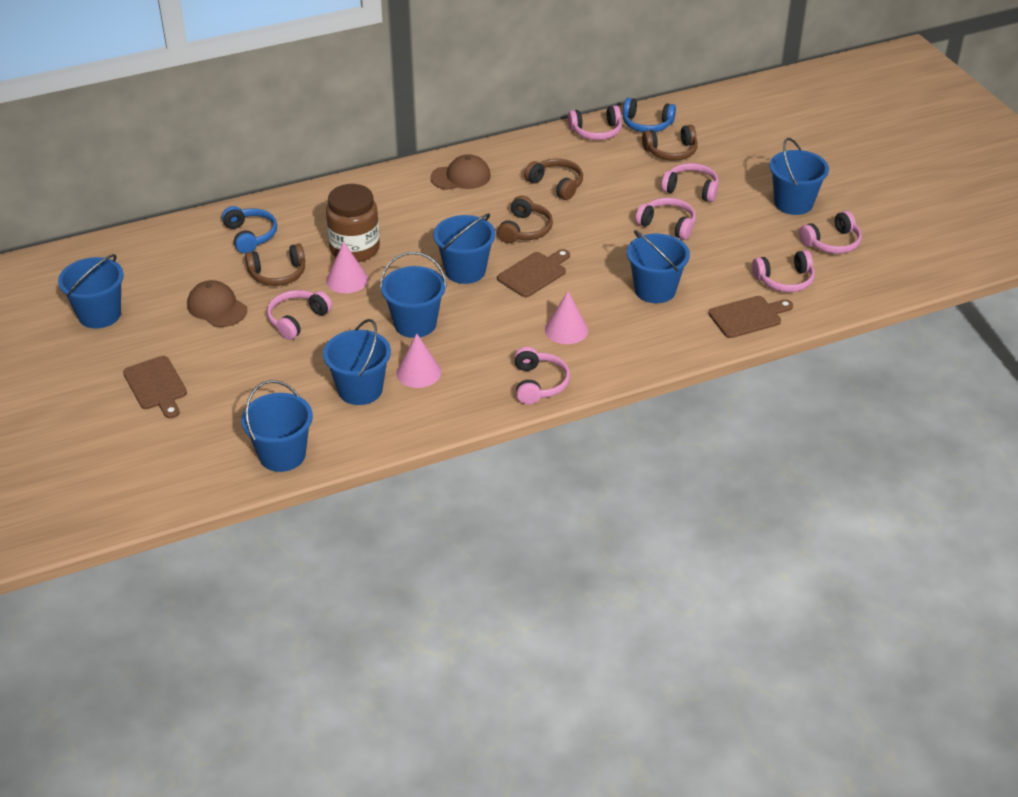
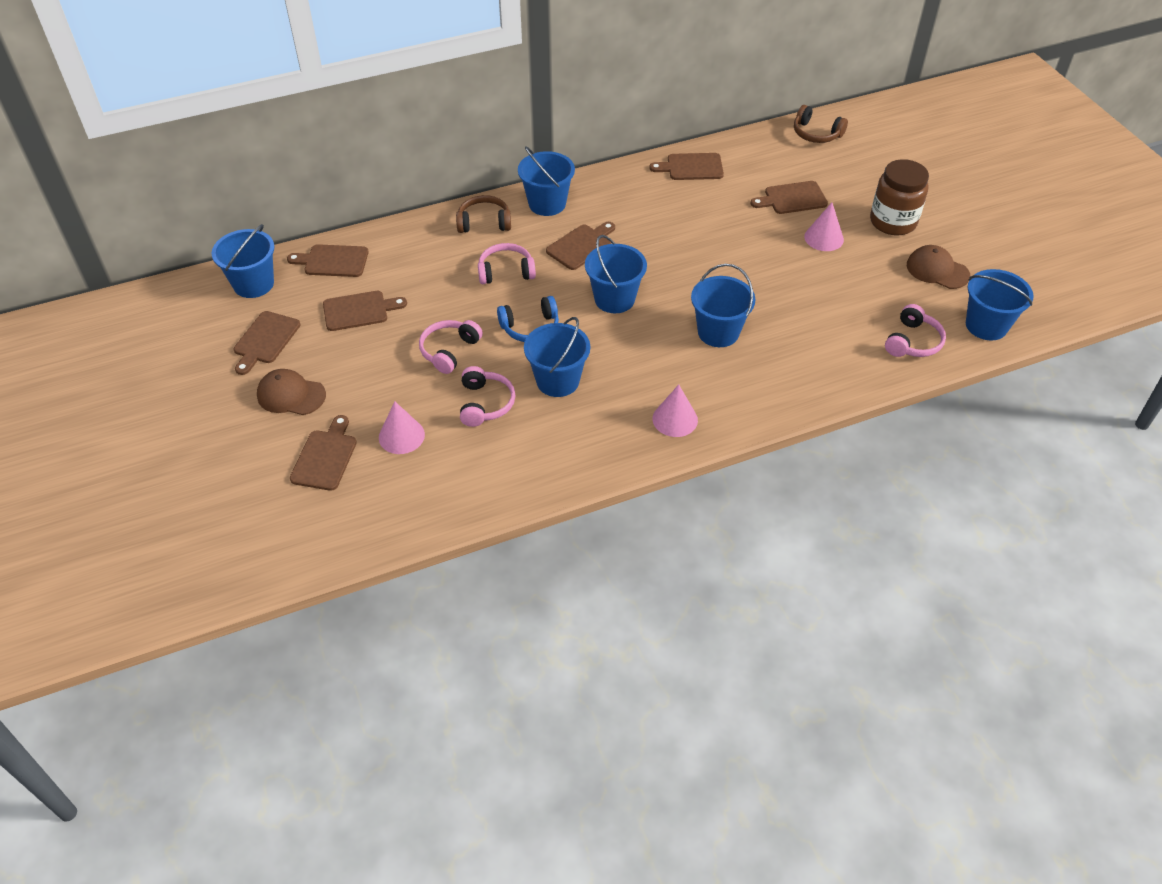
blue bucket: 7 -> 6
blue headphones: 2 -> 1
brown cutting board: 3 -> 7
brown headphones: 4 -> 2
pink headphones: 7 -> 4

